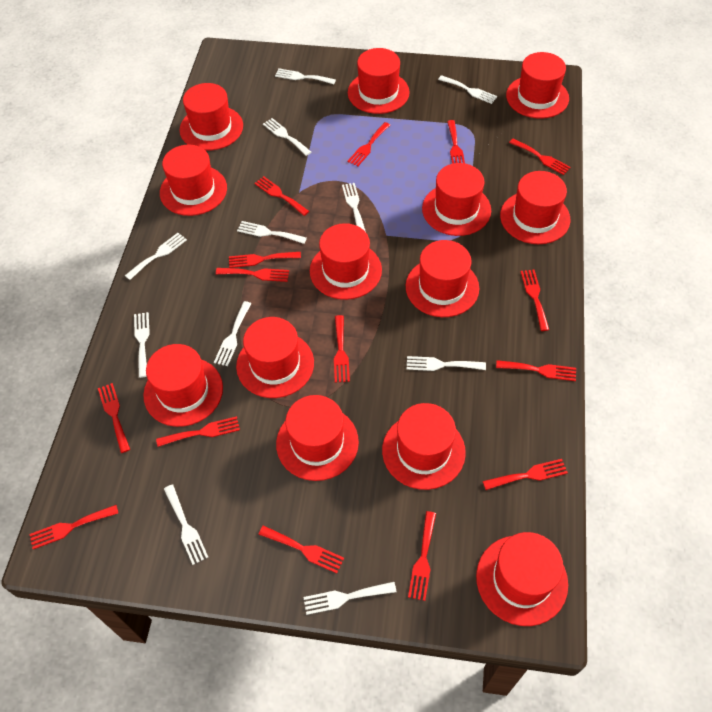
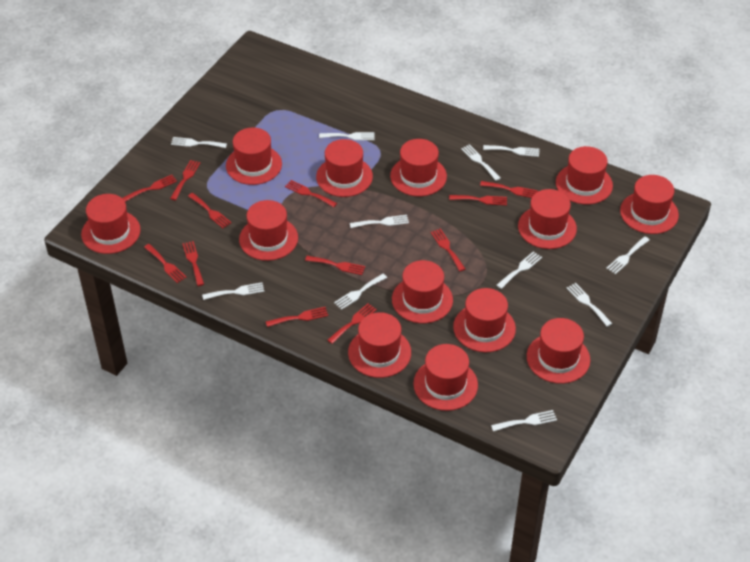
red fork: 15 -> 12

